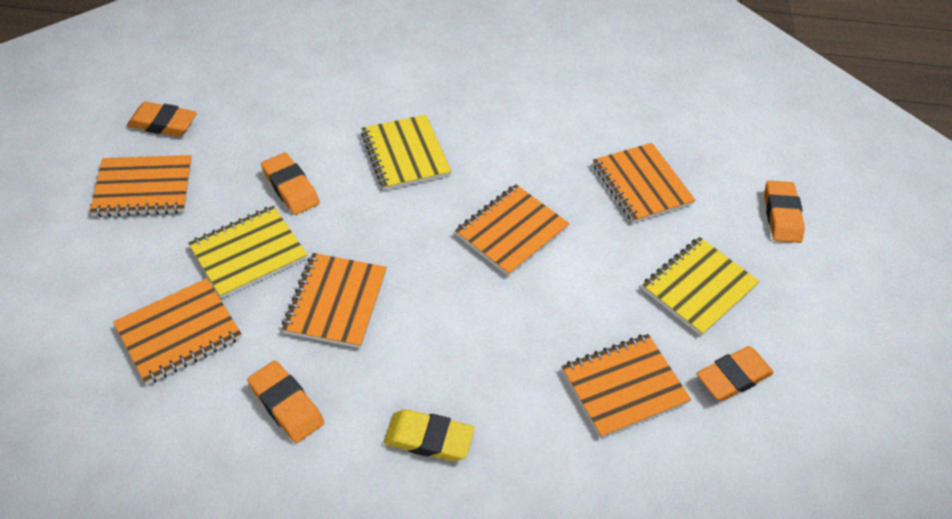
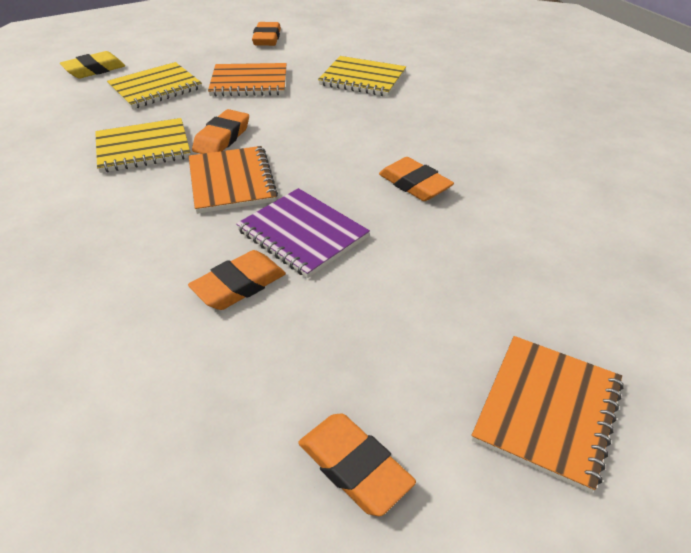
orange notebook: 6 -> 3
purple notebook: 0 -> 1

